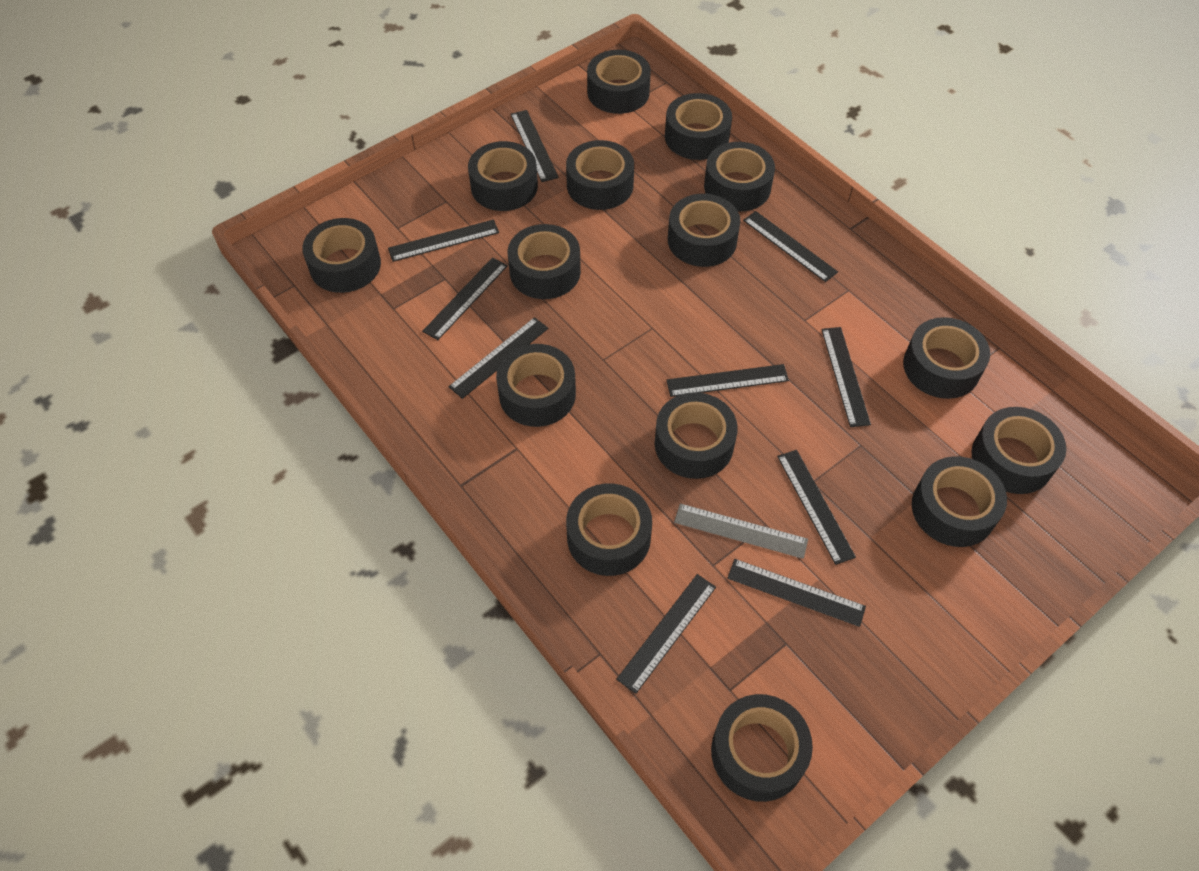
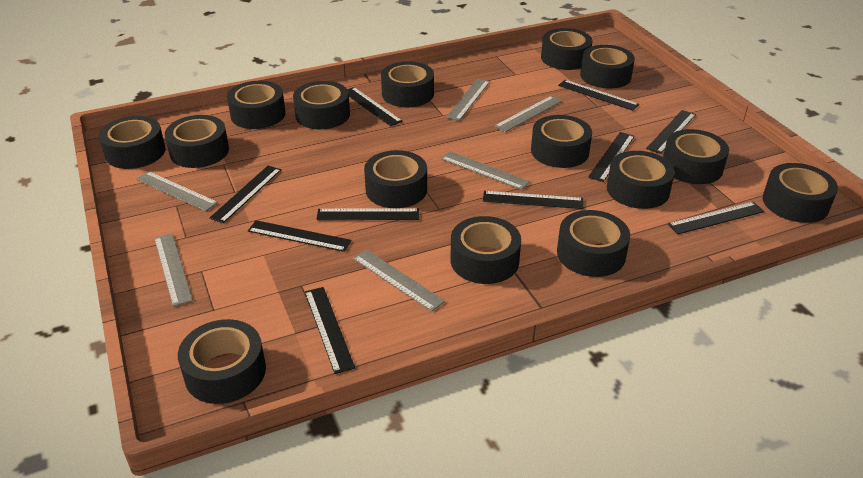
grey ruler: 1 -> 6

